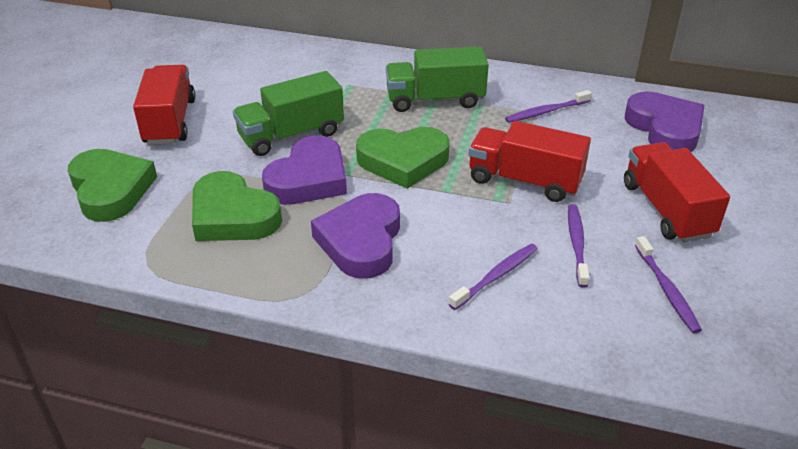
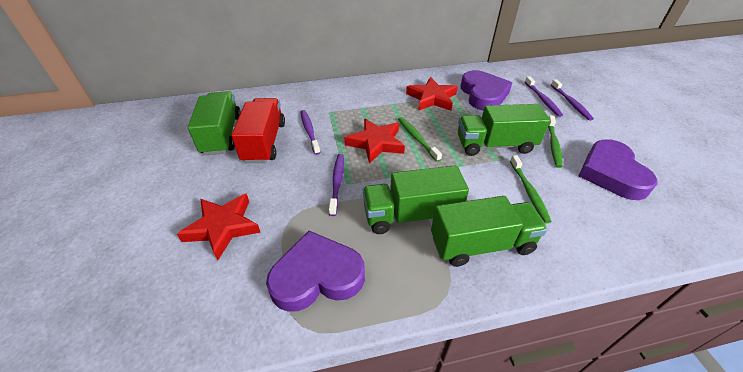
green heart: 3 -> 0
green toothbrush: 0 -> 3
green truck: 2 -> 4
red star: 0 -> 3
red truck: 3 -> 1

